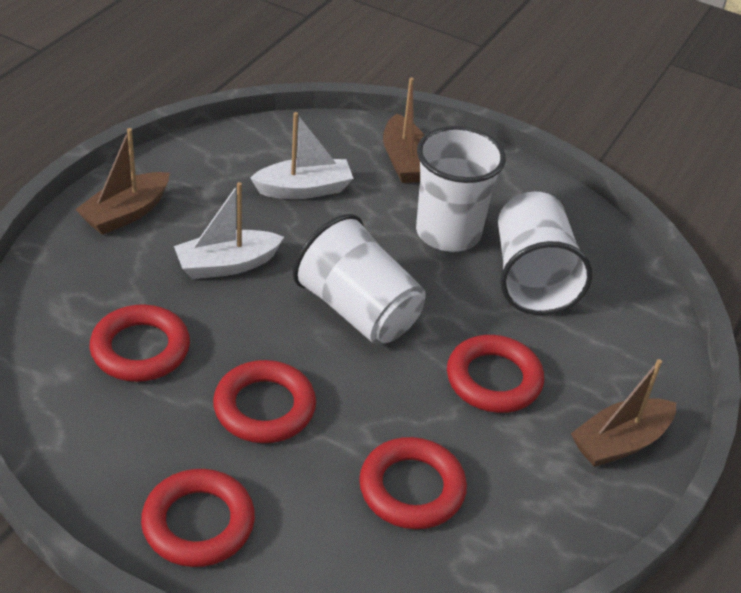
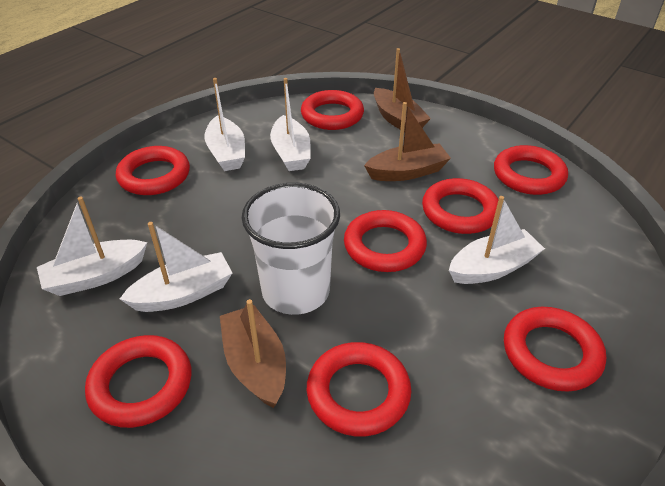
red ring: 5 -> 8
white boat: 2 -> 5
white cup: 3 -> 1

